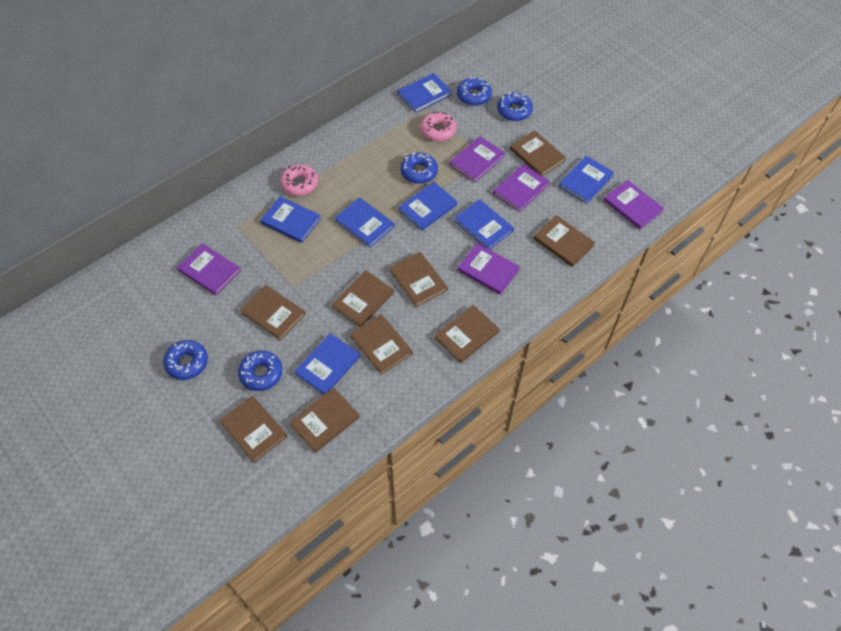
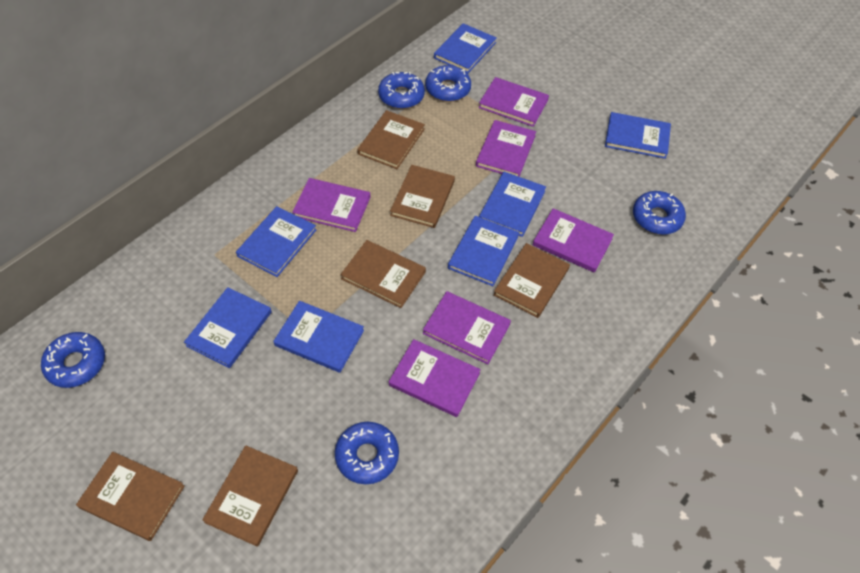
brown book: 9 -> 6
pink donut: 2 -> 0
purple book: 5 -> 6

